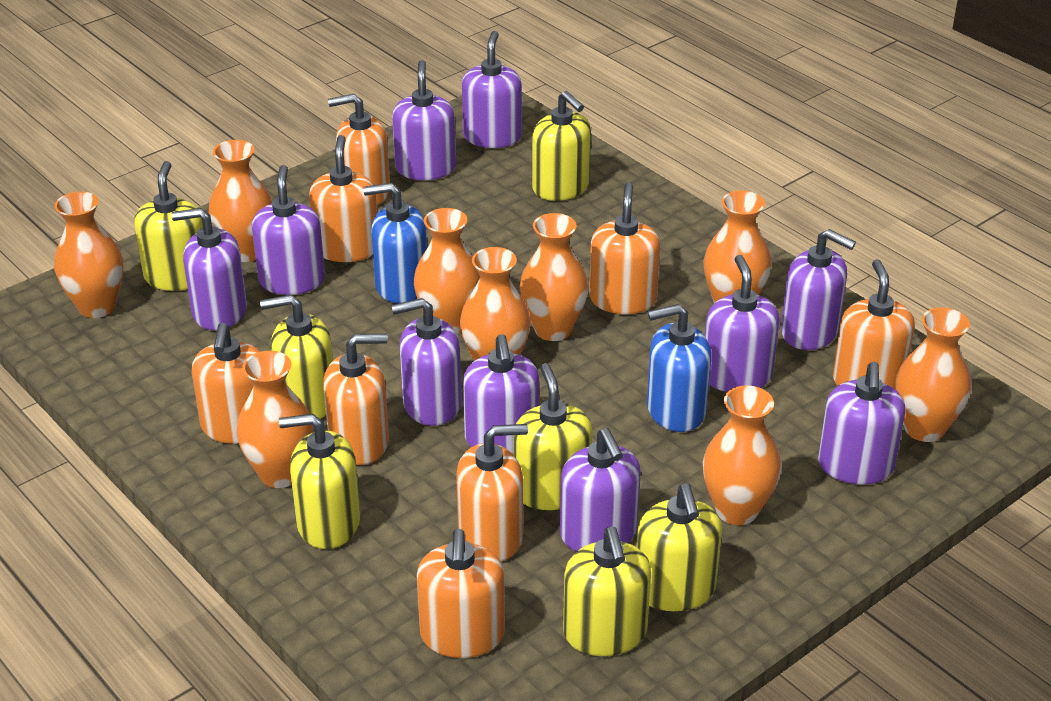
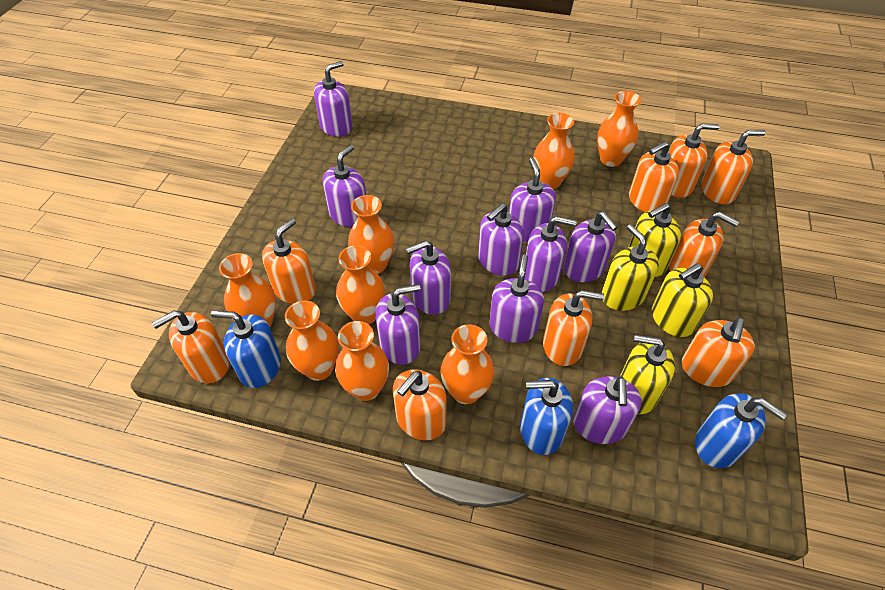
blue soap dispenser: 2 -> 3
orange soap dispenser: 8 -> 9
orange vase: 9 -> 8
yellow soap dispenser: 7 -> 4

